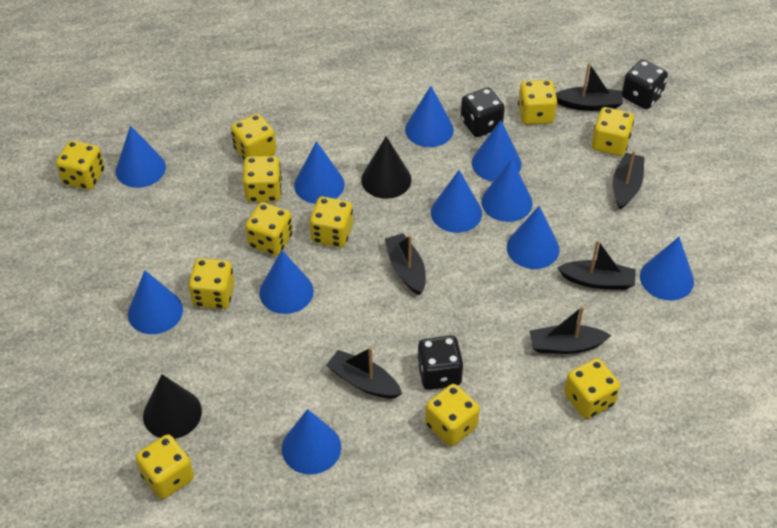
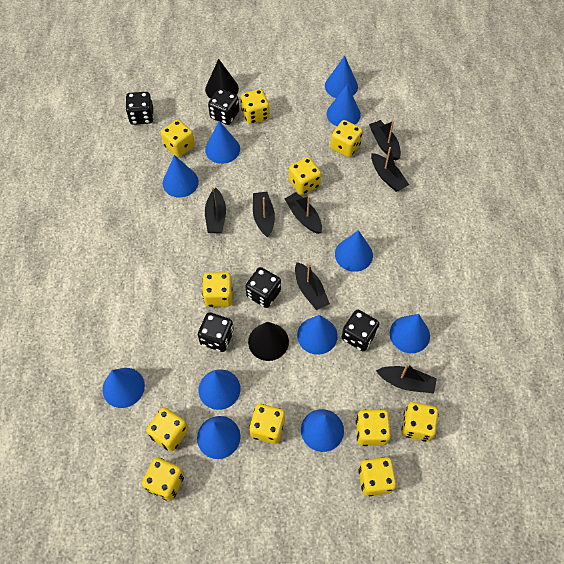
black boat: 6 -> 7
black dice: 3 -> 5

